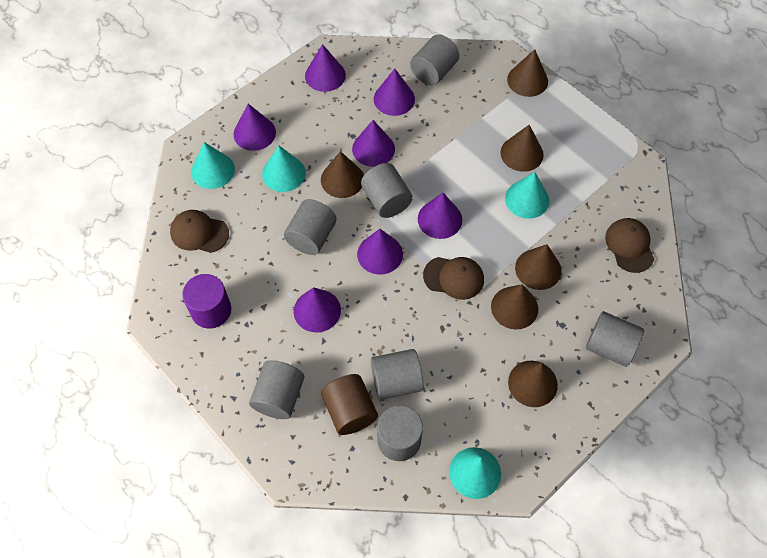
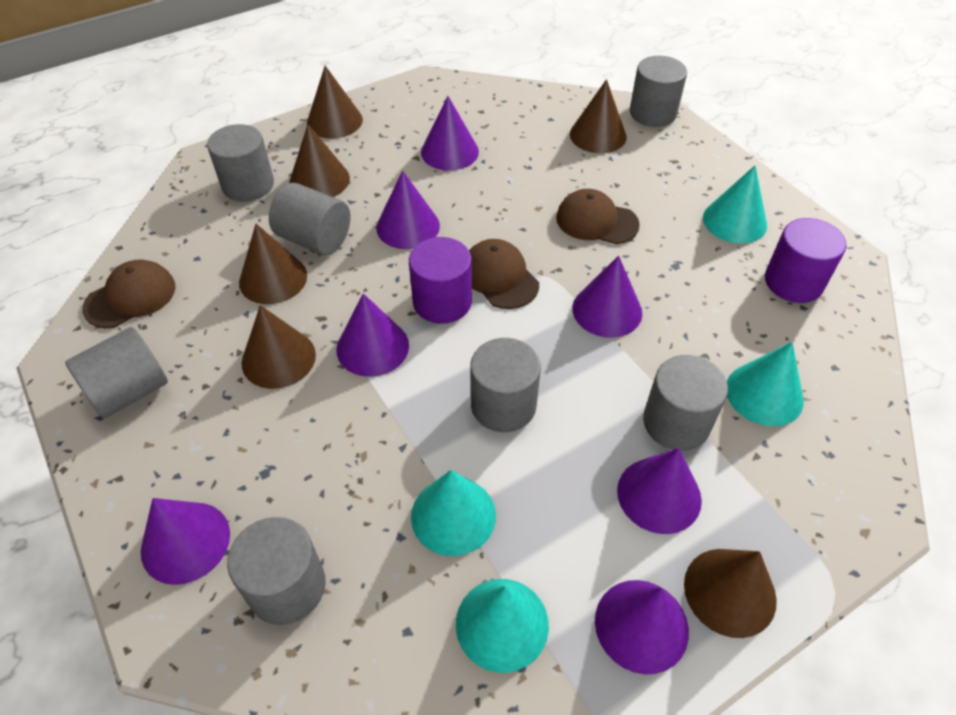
brown cylinder: 1 -> 0
purple cylinder: 1 -> 2

